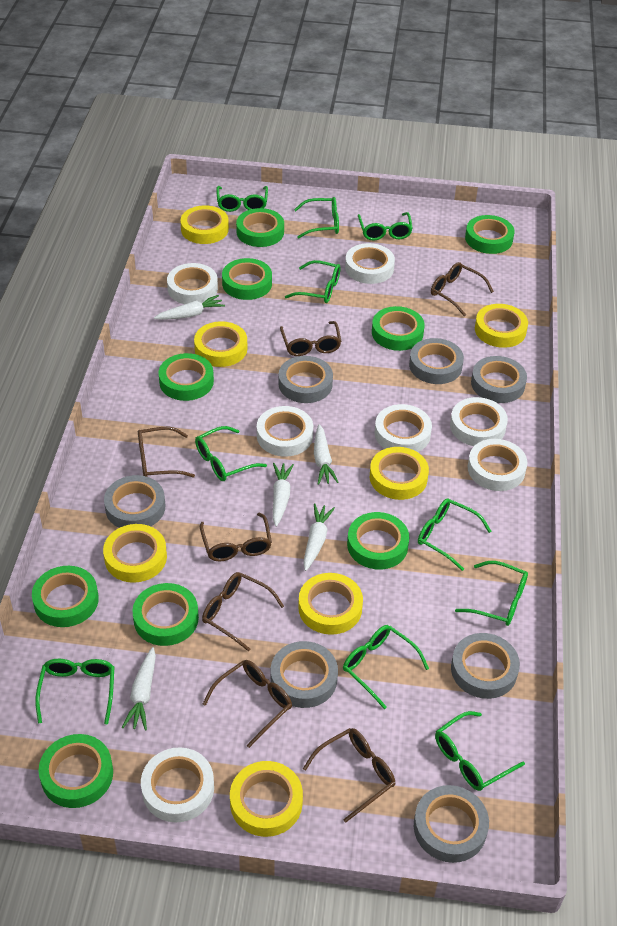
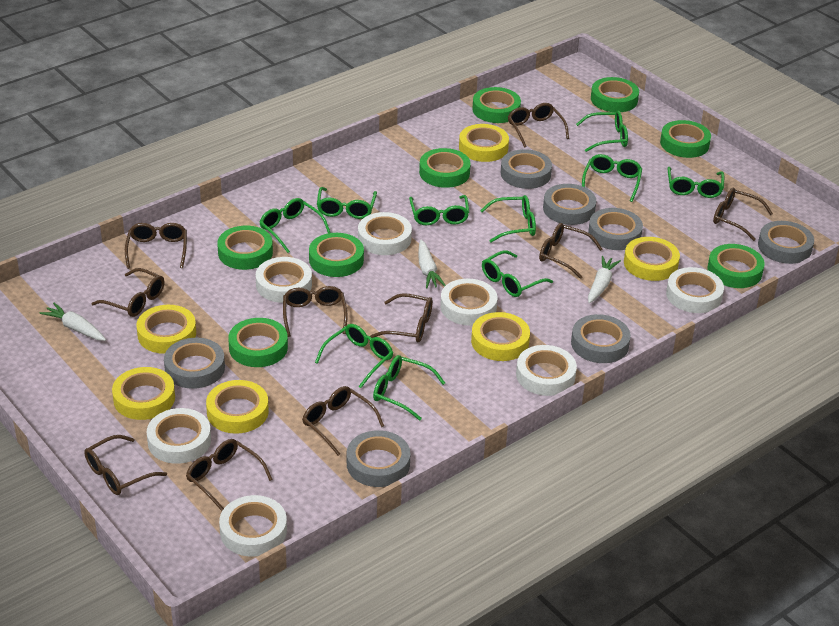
brown glasses: 7 -> 10
green tape: 9 -> 8
white carrot: 5 -> 3
yellow tape: 7 -> 6

